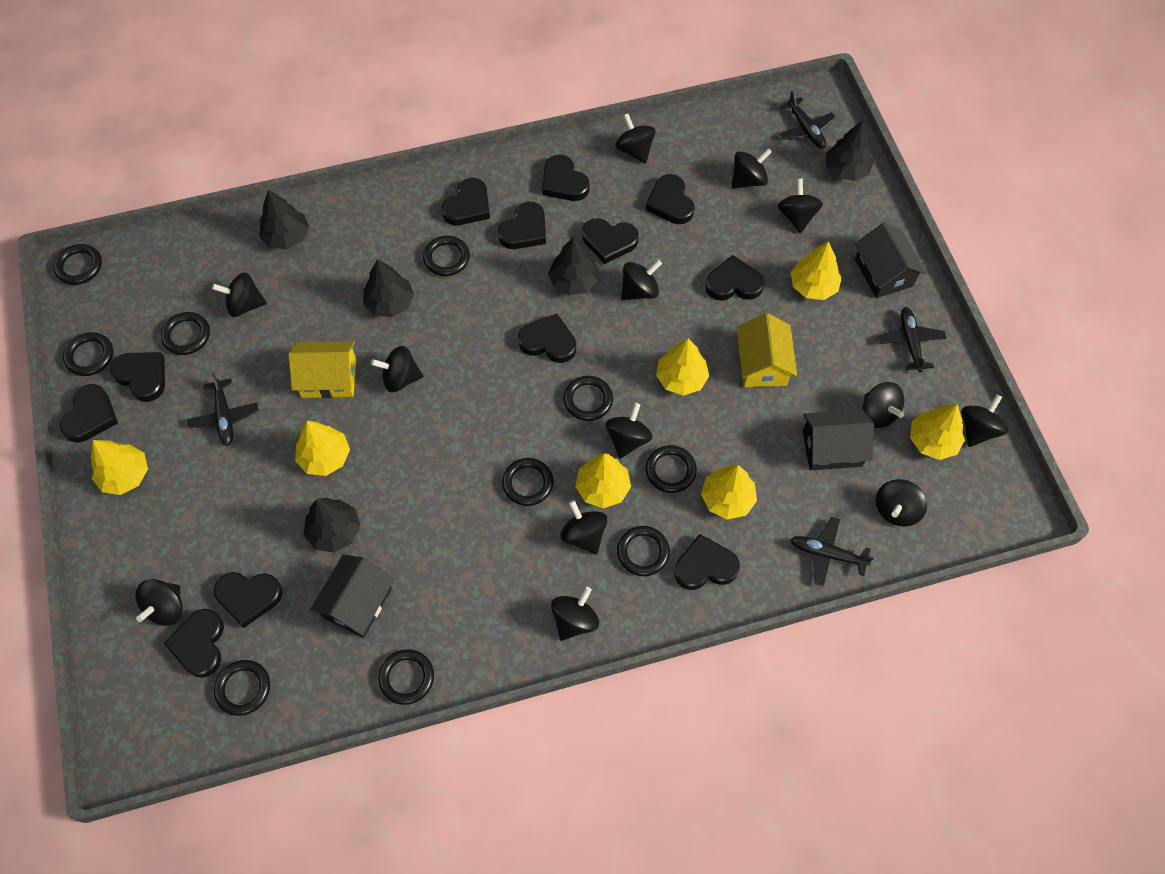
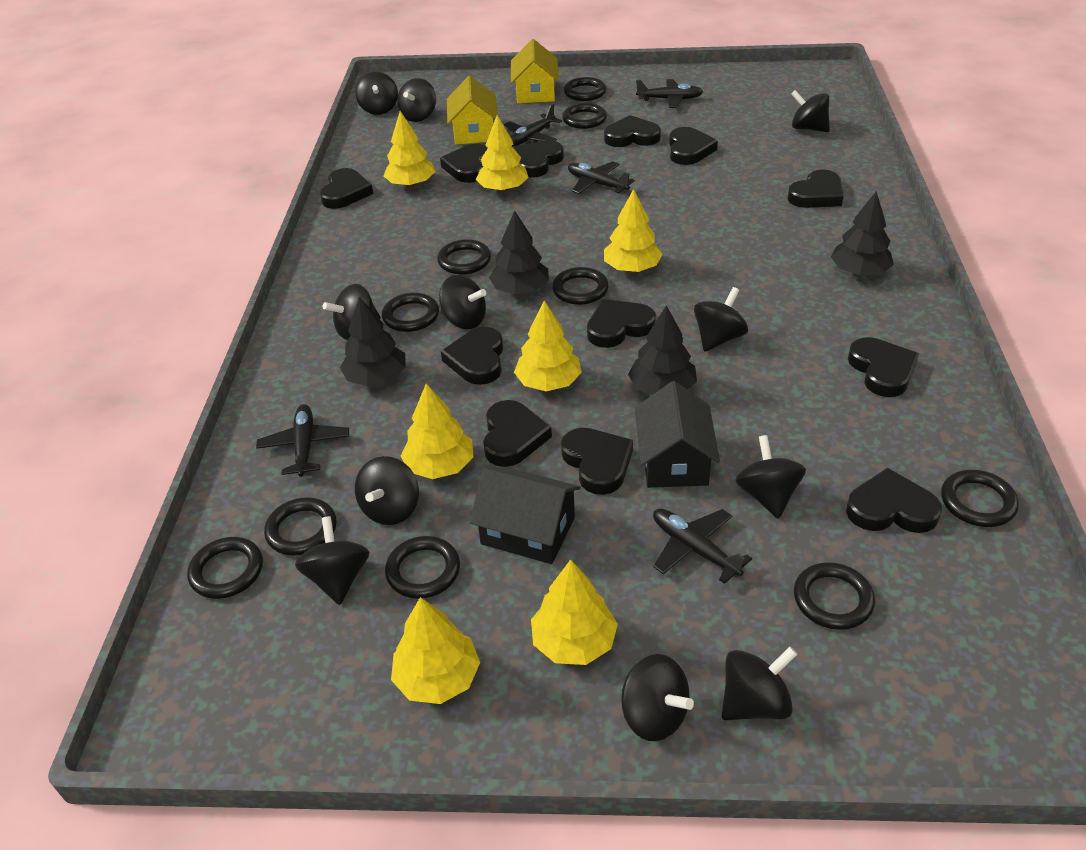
black house: 3 -> 2
black plane: 4 -> 5
black spinning top: 13 -> 11
black tree: 5 -> 4

